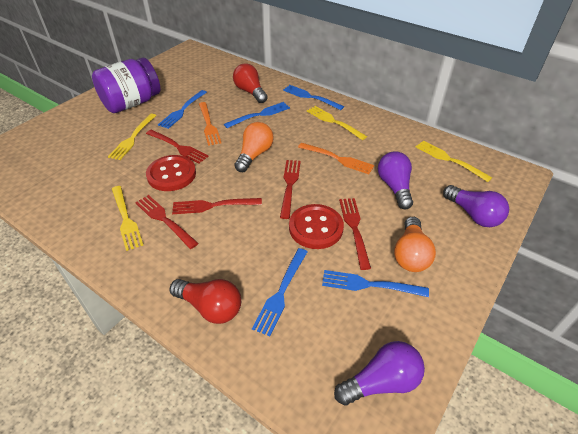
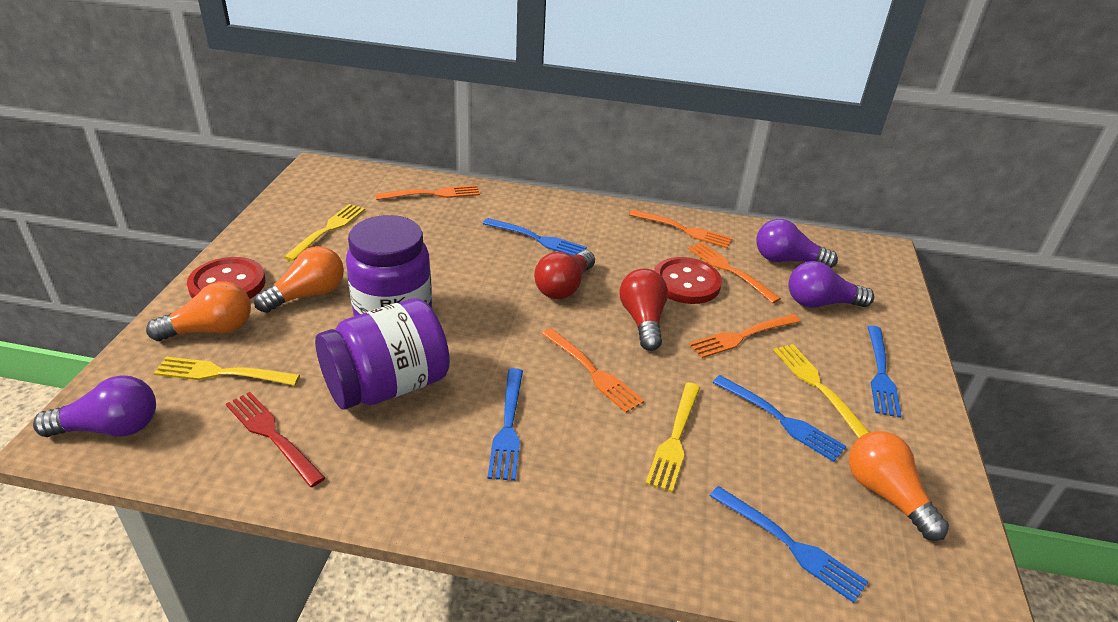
orange fork: 2 -> 5
orange light bulb: 2 -> 3
purple jar: 1 -> 2
red fork: 5 -> 1

